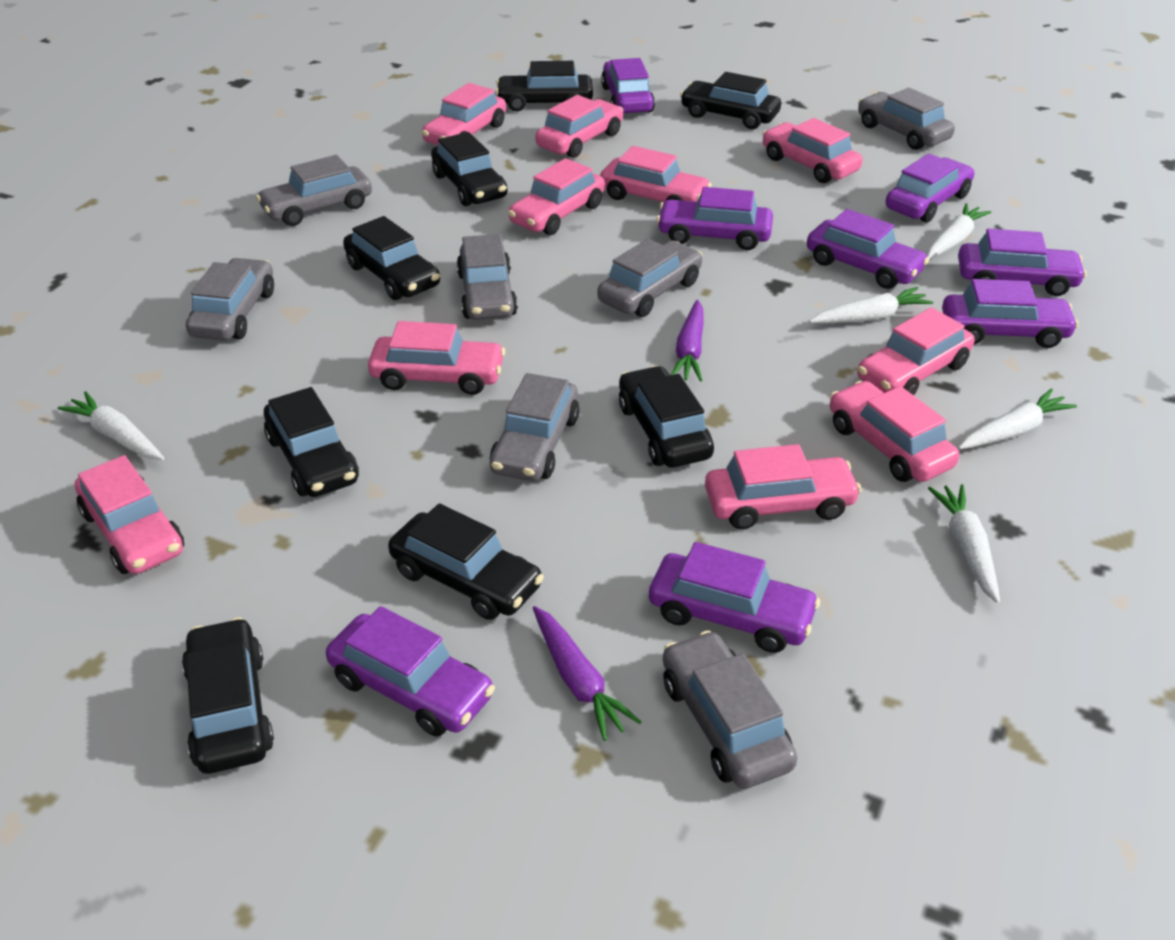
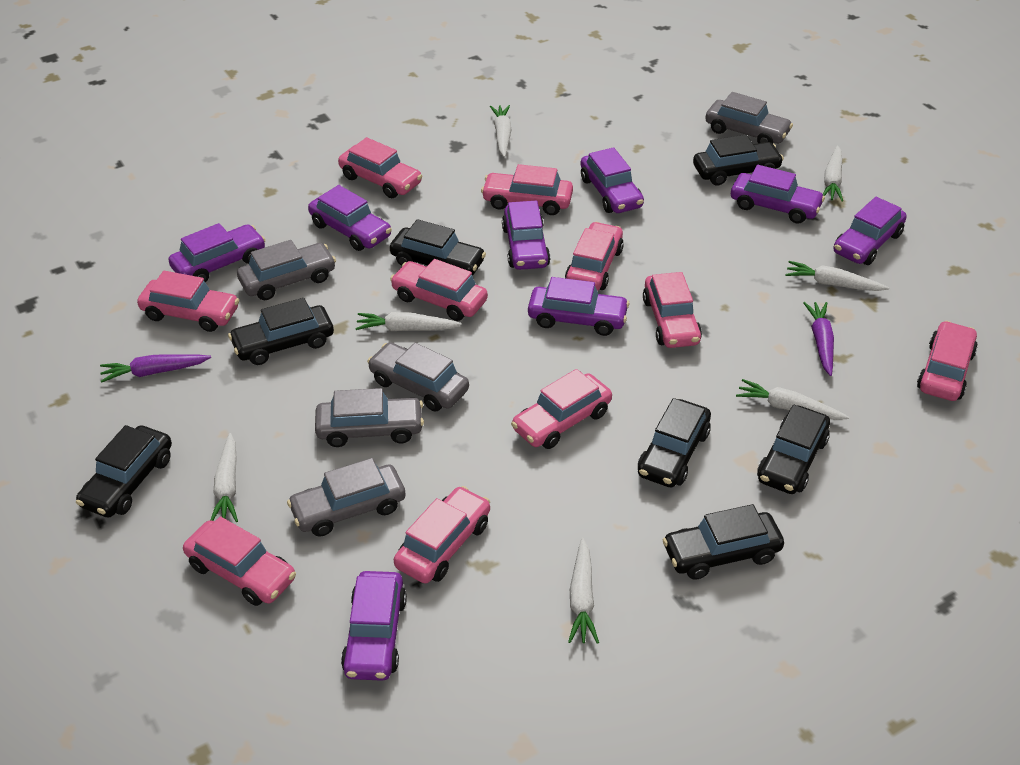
black car: 8 -> 7
grey car: 7 -> 5
white carrot: 5 -> 7

